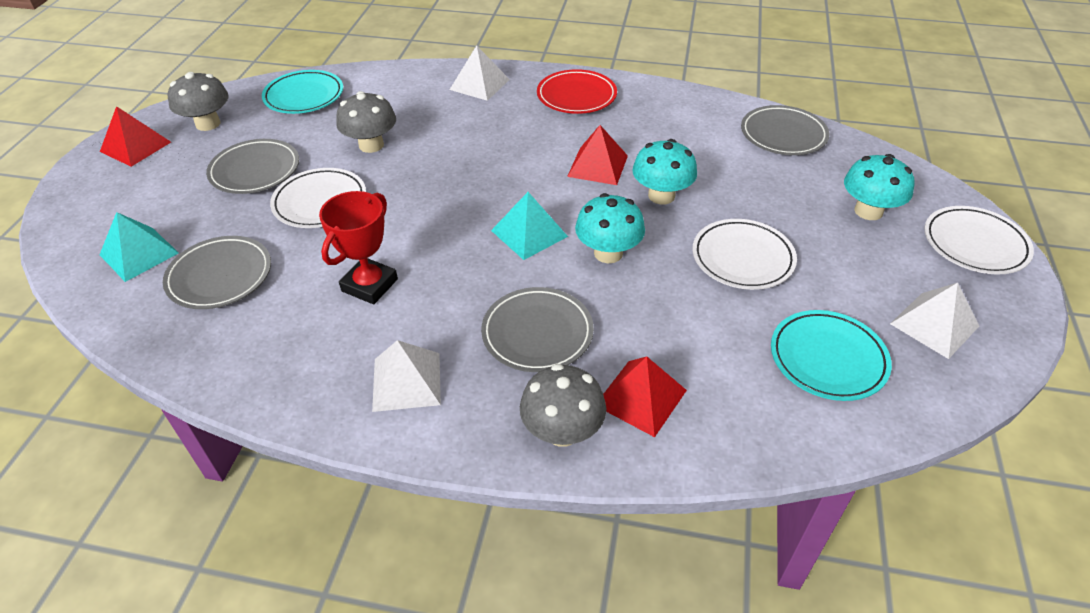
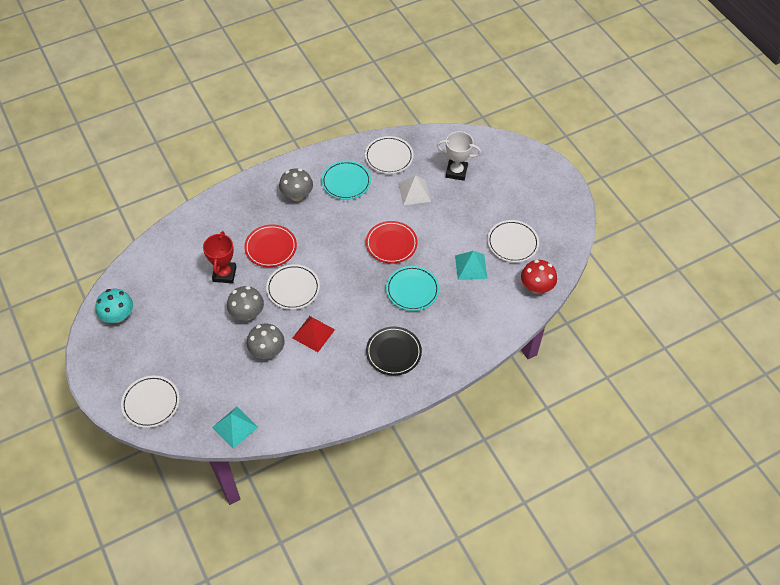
black plate: 0 -> 1
grey plate: 4 -> 0
red mushroom: 0 -> 1
red plate: 1 -> 2
red pyramid: 3 -> 1
turquoise mushroom: 3 -> 1
white plate: 3 -> 4
white pyramid: 3 -> 1
white trophy: 0 -> 1

